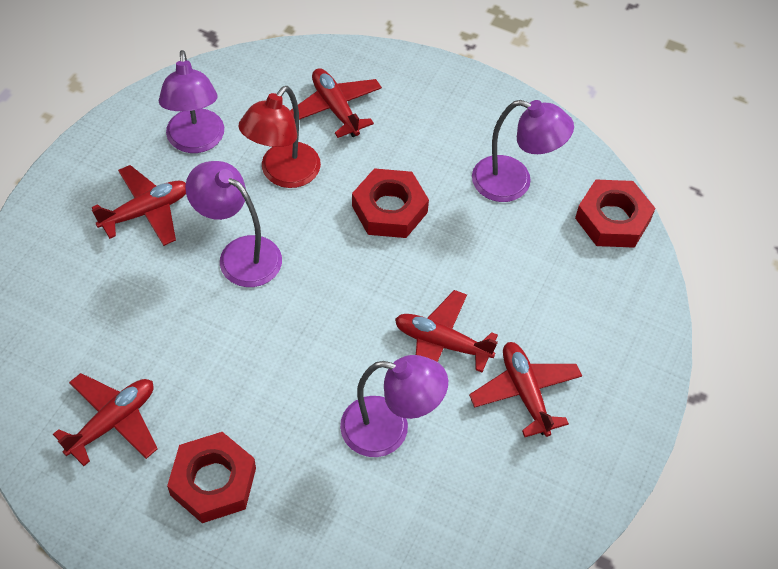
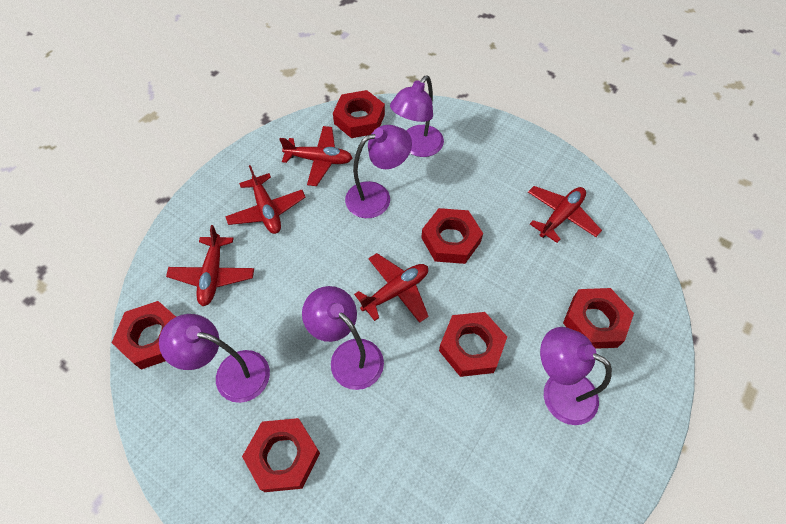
purple lamp: 4 -> 5
red lamp: 1 -> 0
red nut: 3 -> 6

